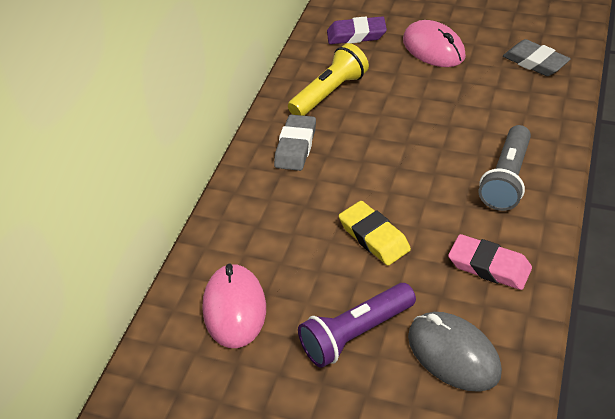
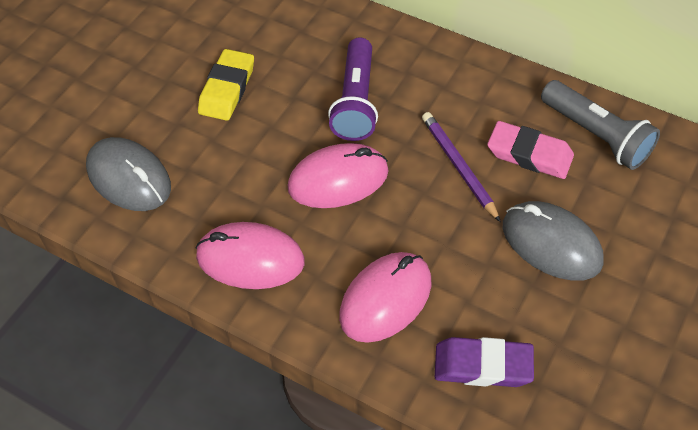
grey eraser: 2 -> 0
grey mouse: 1 -> 2
pink mouse: 2 -> 3
purple pencil: 0 -> 1
yellow flashlight: 1 -> 0

